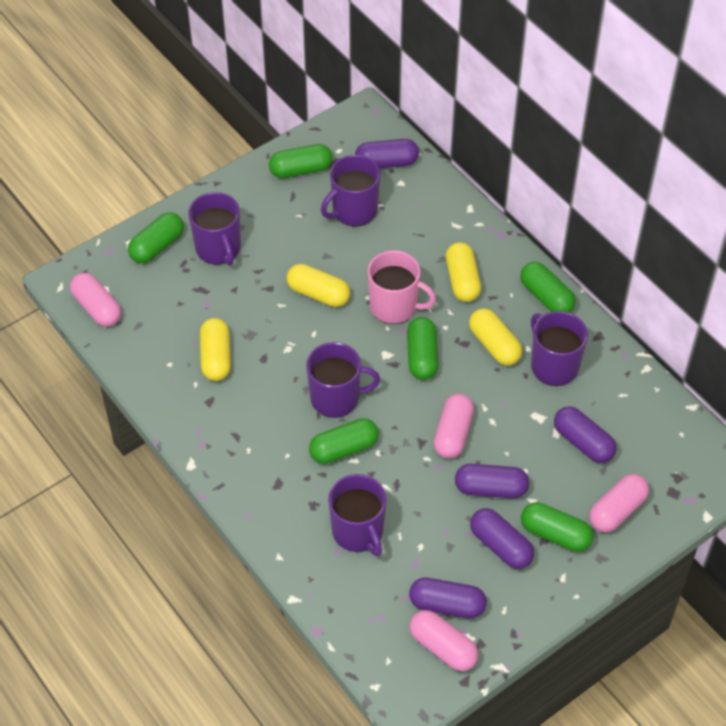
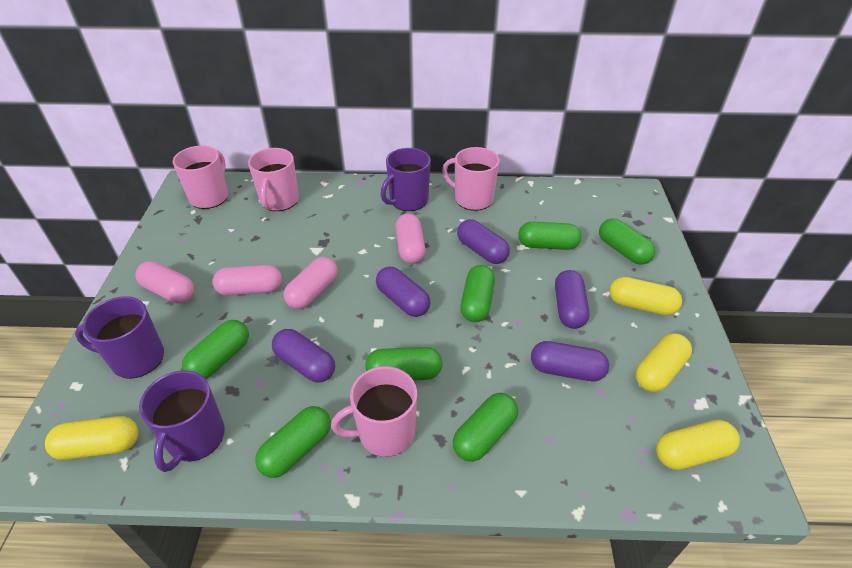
green capsule: 6 -> 7
pink mug: 1 -> 4
purple mug: 5 -> 3

